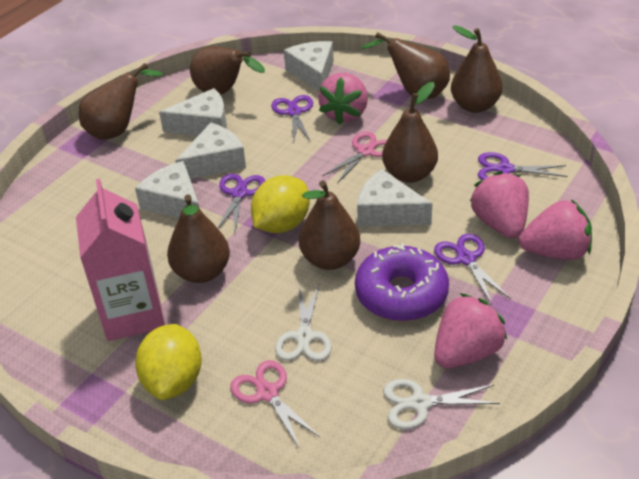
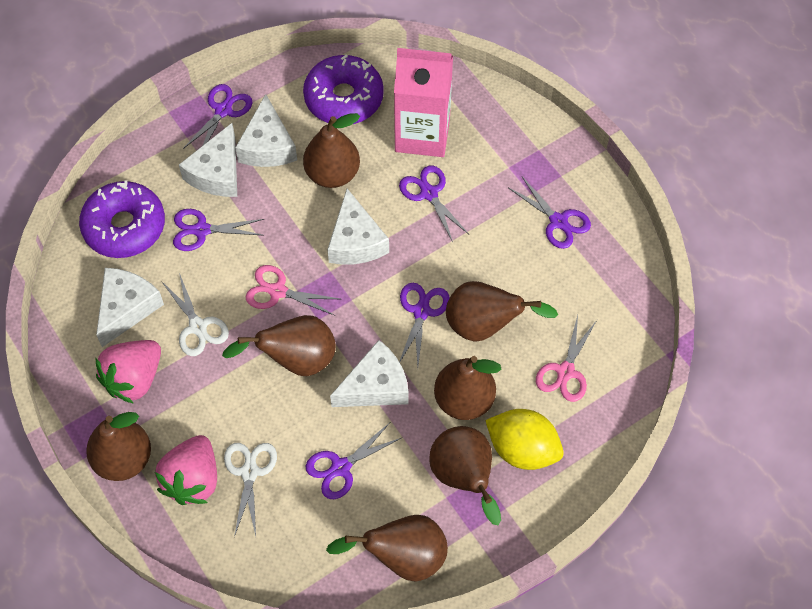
pink strawberry: 4 -> 2
purple donut: 1 -> 2
purple scissors: 4 -> 6
yellow lemon: 2 -> 1

